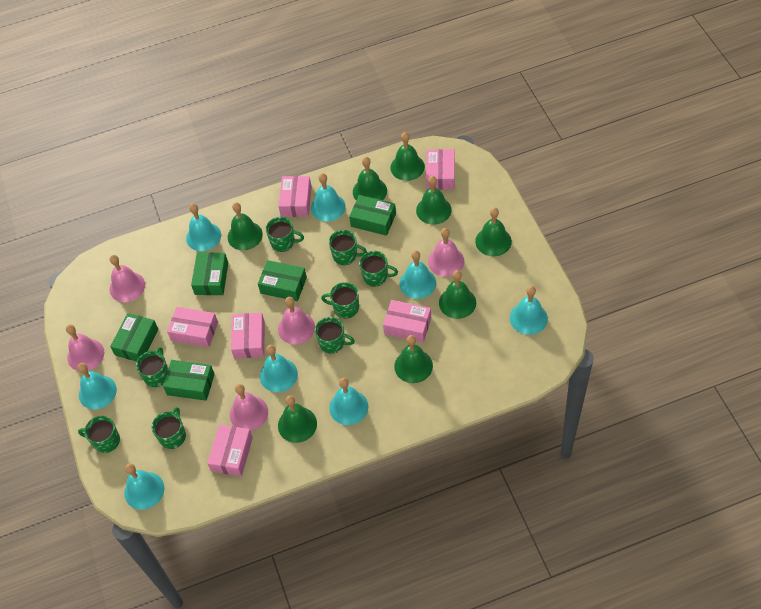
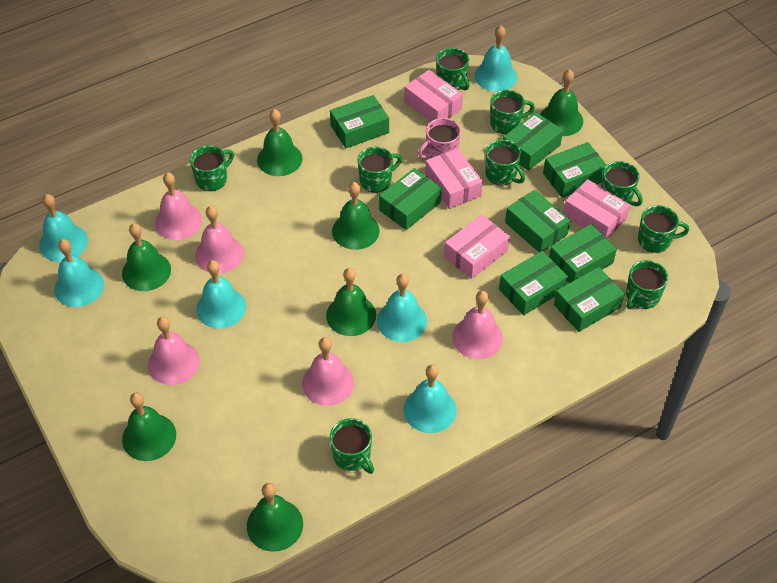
green bell: 8 -> 7
green box: 5 -> 8
green mug: 8 -> 9
pink box: 6 -> 4
pink mug: 0 -> 1
turquoise bell: 8 -> 6

